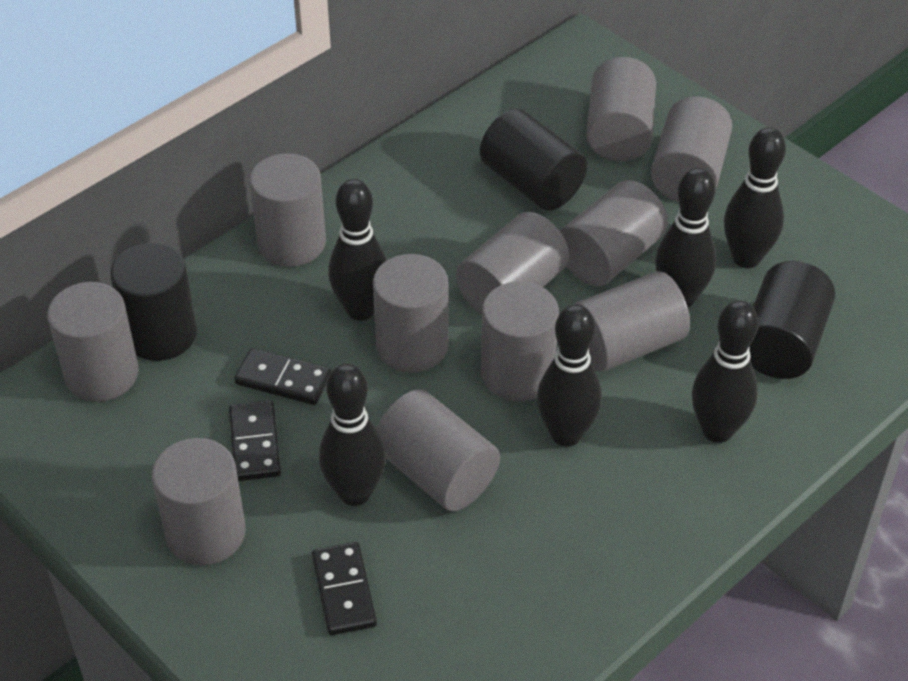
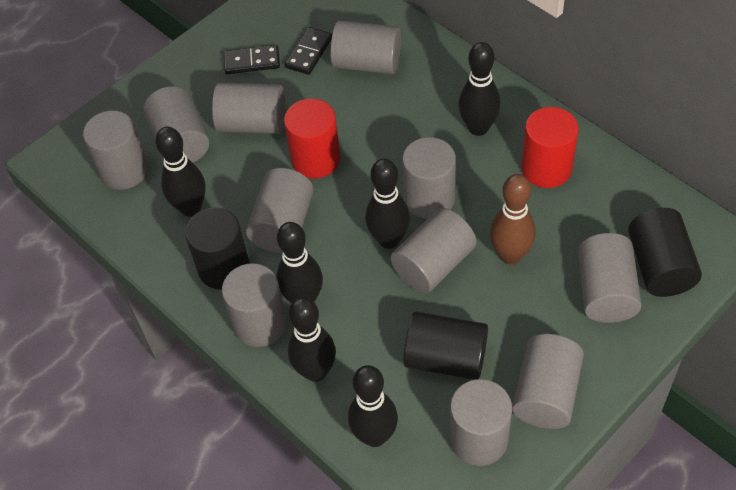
black domino: 3 -> 2
brown bowling pin: 0 -> 1
red cylinder: 0 -> 2

